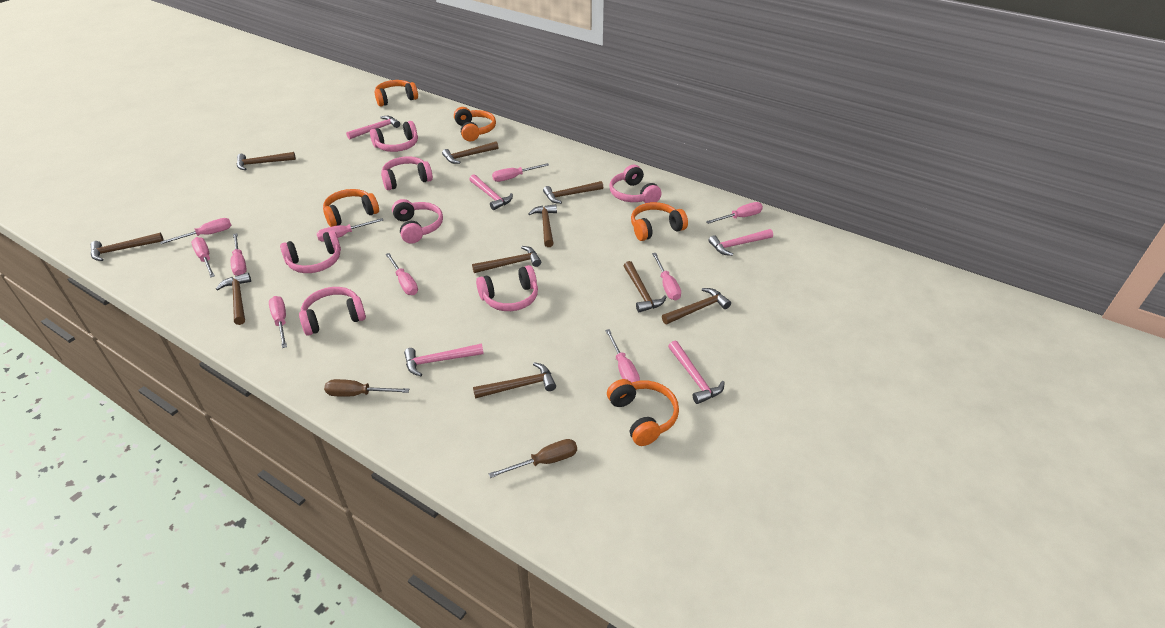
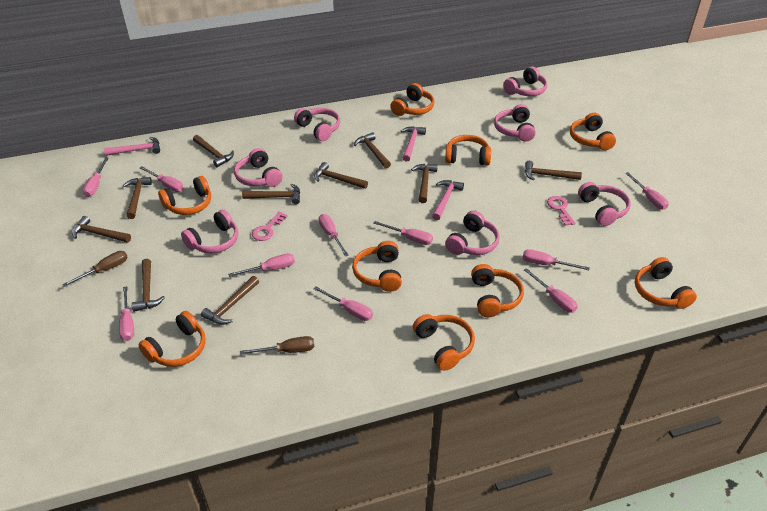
orange headphones: 5 -> 9
pink hammer: 5 -> 3
pink key: 0 -> 2

